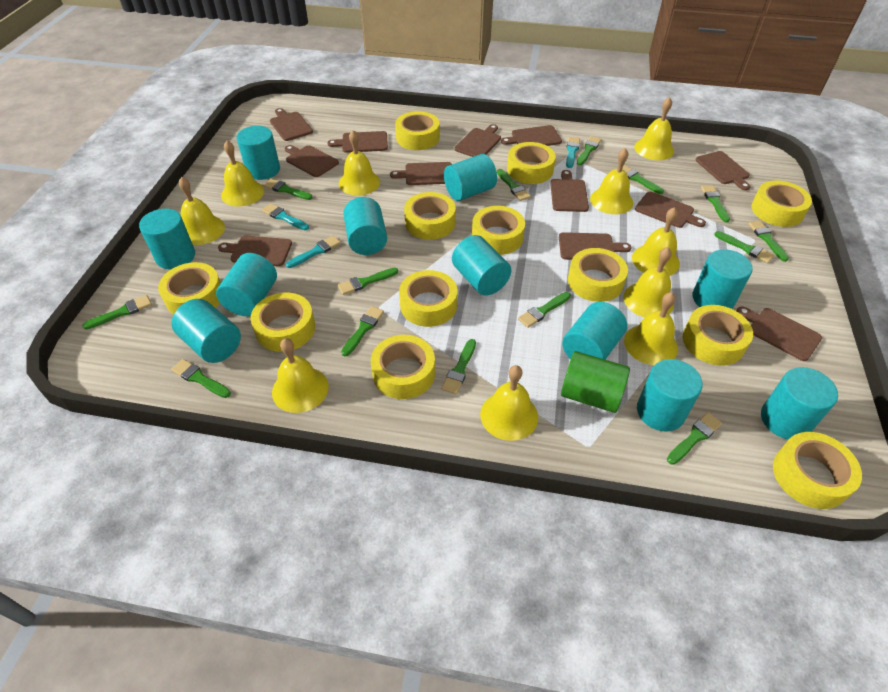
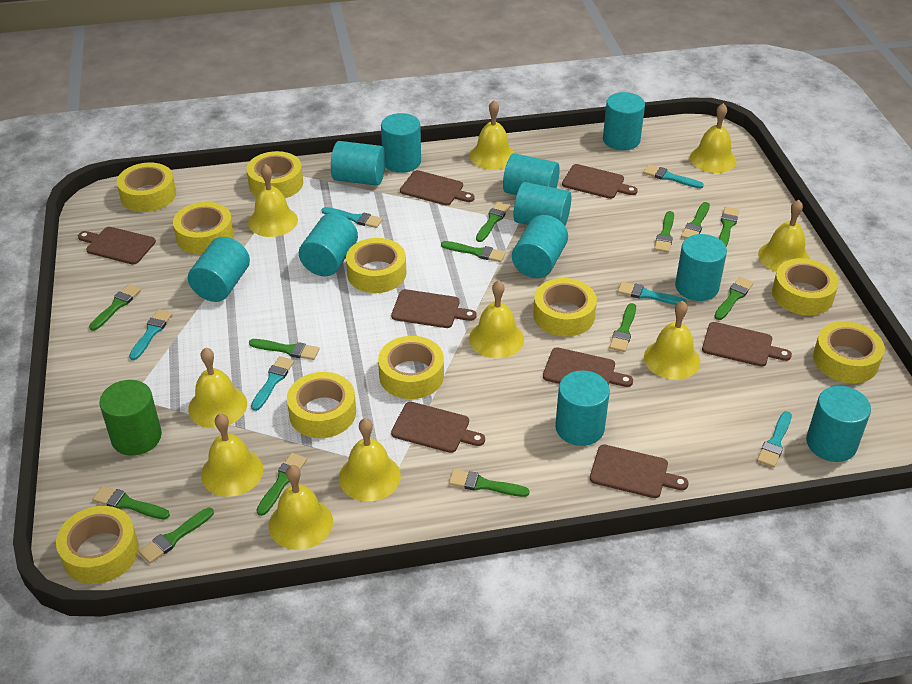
brown cutting board: 12 -> 8
green brush: 14 -> 13
turquoise brush: 3 -> 6
yellow tape: 12 -> 10

